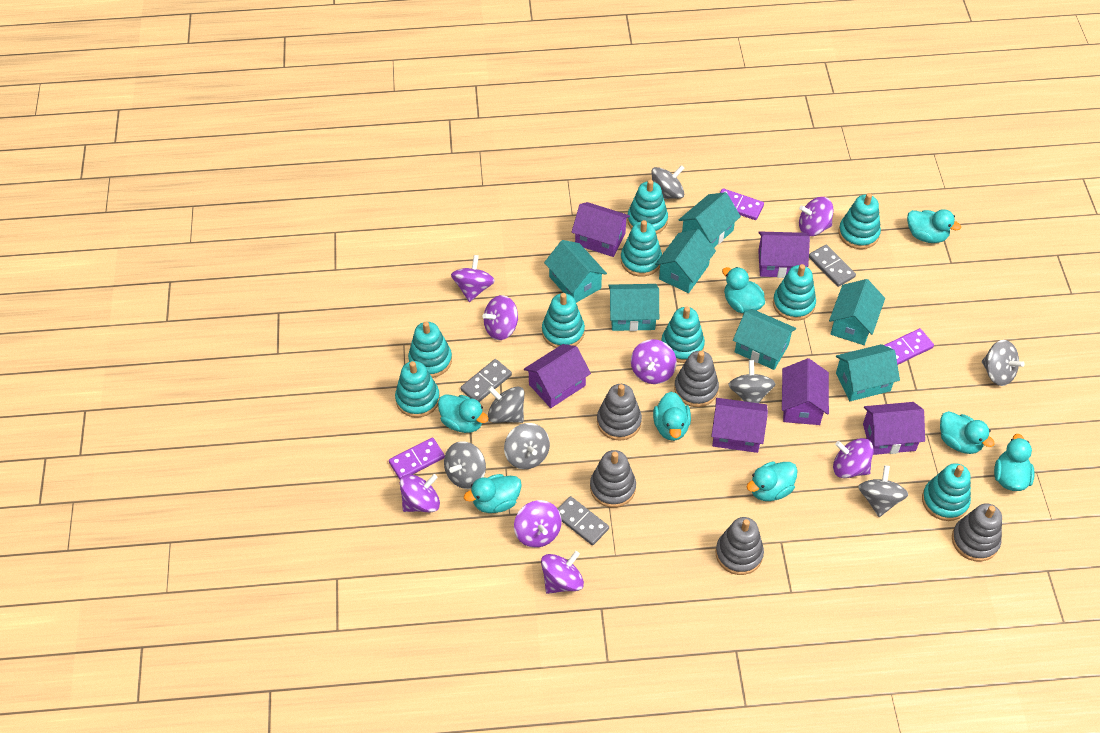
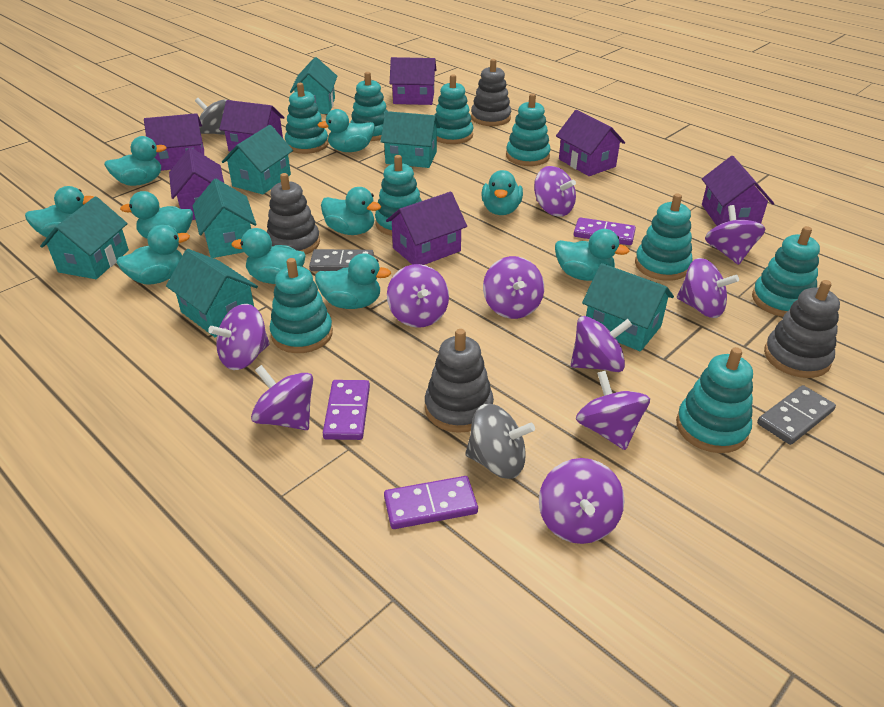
grey domino: 3 -> 2
grey spinning top: 7 -> 2
grey stacking toy: 5 -> 4
purple house: 6 -> 7
purple spinning top: 8 -> 10
turquoise duck: 8 -> 10

